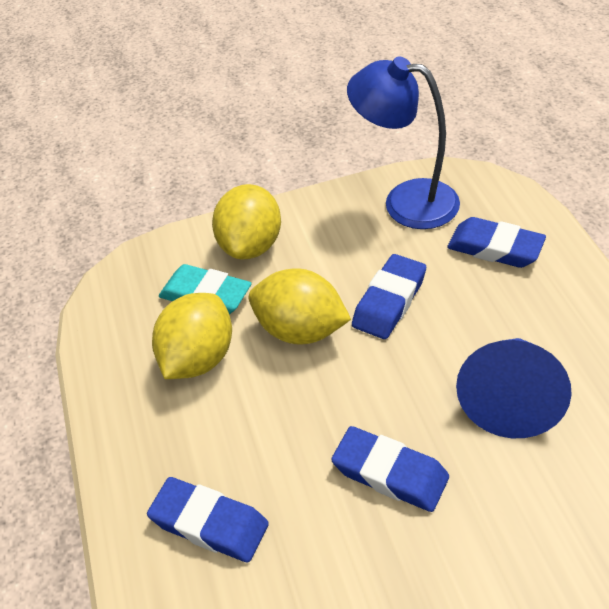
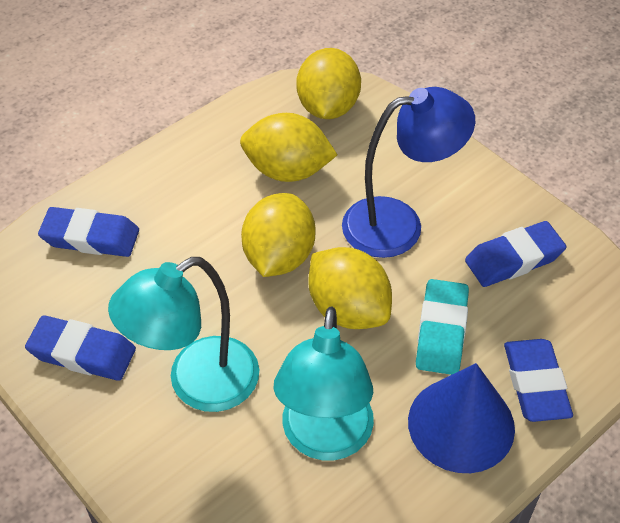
turquoise lamp: 0 -> 2
yellow lemon: 3 -> 4

